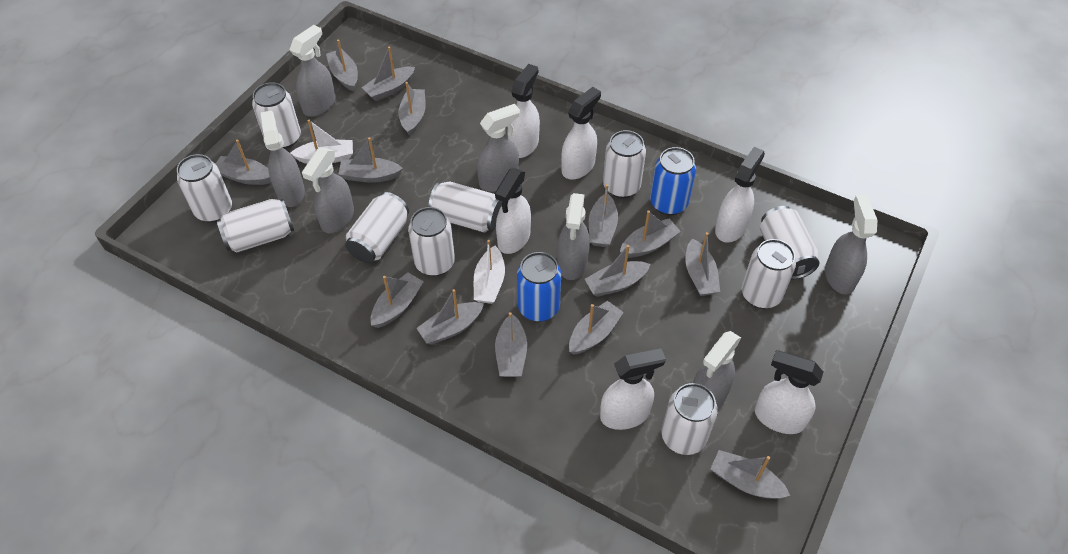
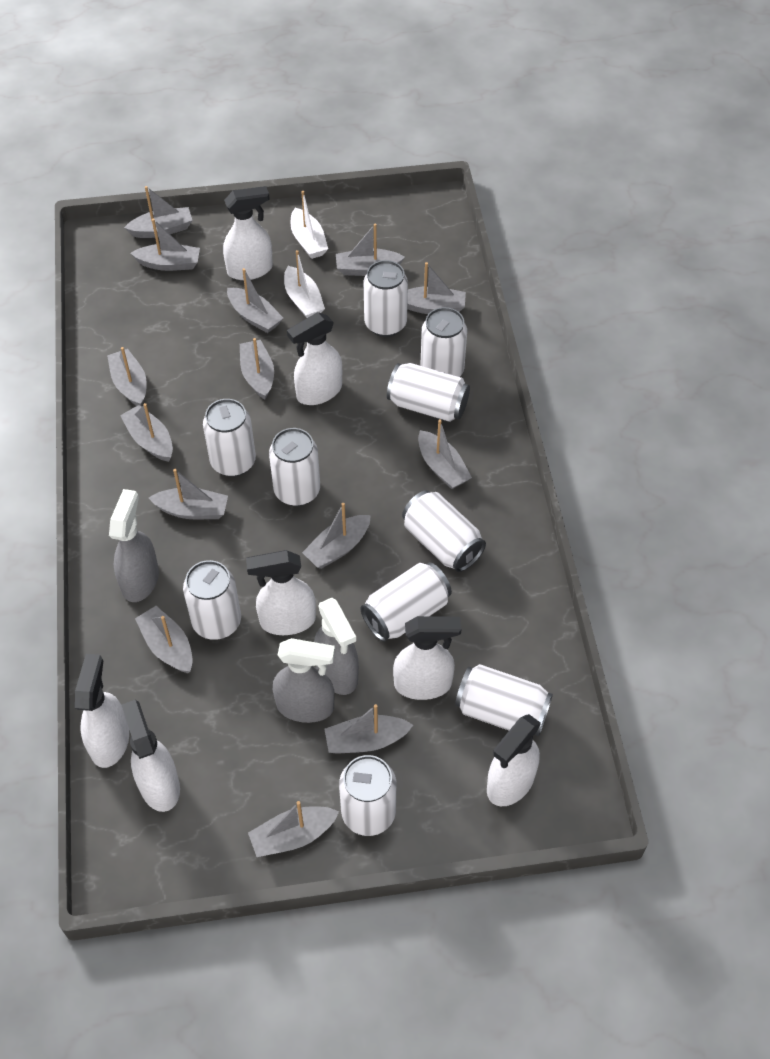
blue can: 2 -> 0
grey spray bottle: 7 -> 3
white spray bottle: 6 -> 7

